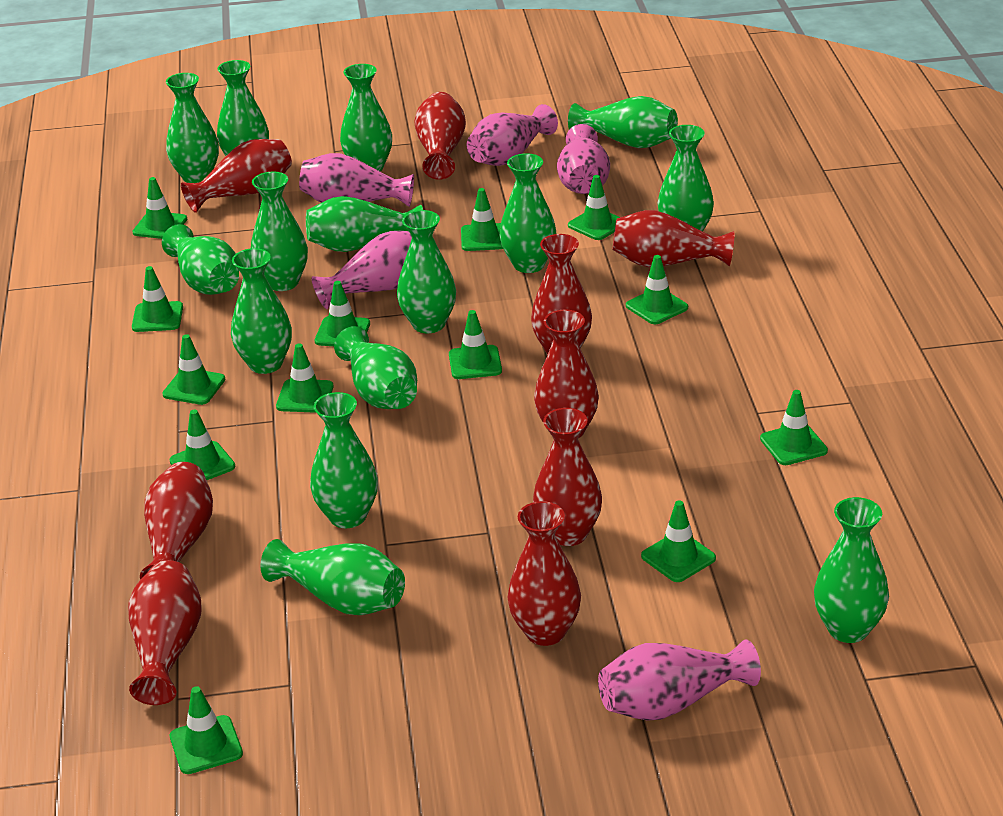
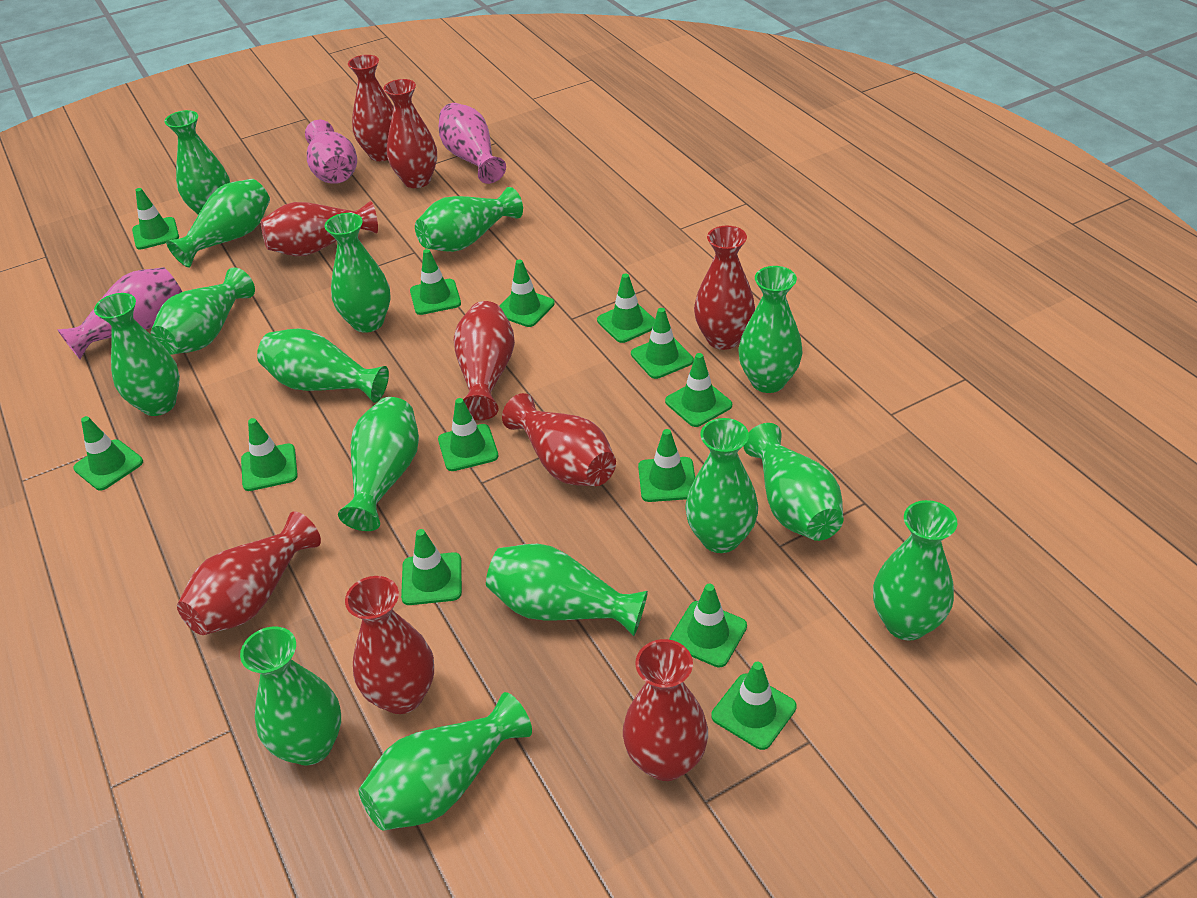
pink vase: 5 -> 3

